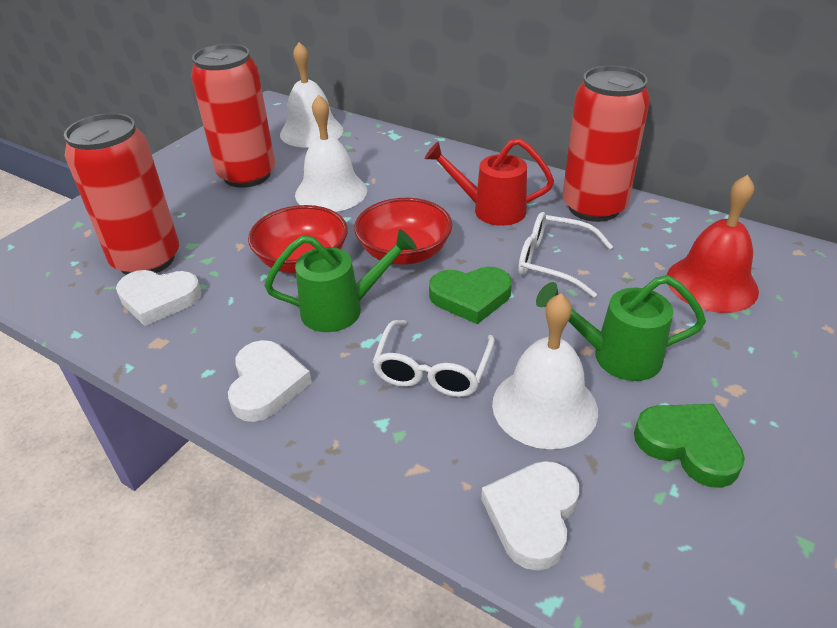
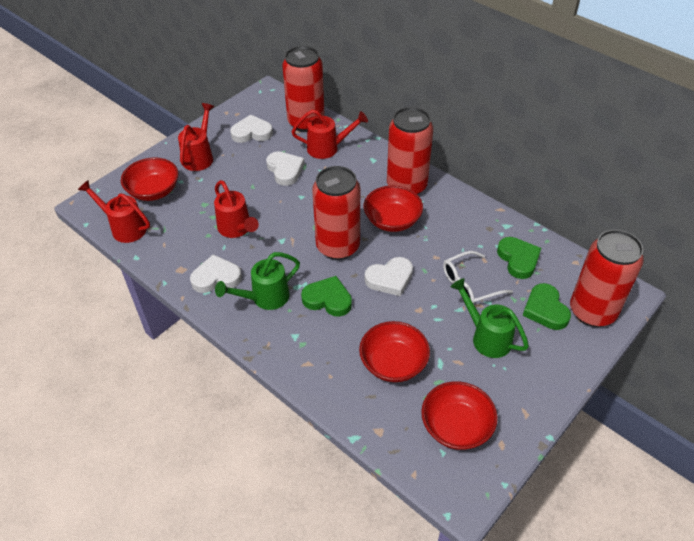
green heart: 2 -> 3
red bell: 1 -> 0
red bowl: 2 -> 4
red can: 3 -> 4
red watering can: 1 -> 4
white bell: 3 -> 0
white glasses: 2 -> 1
white heart: 3 -> 4

